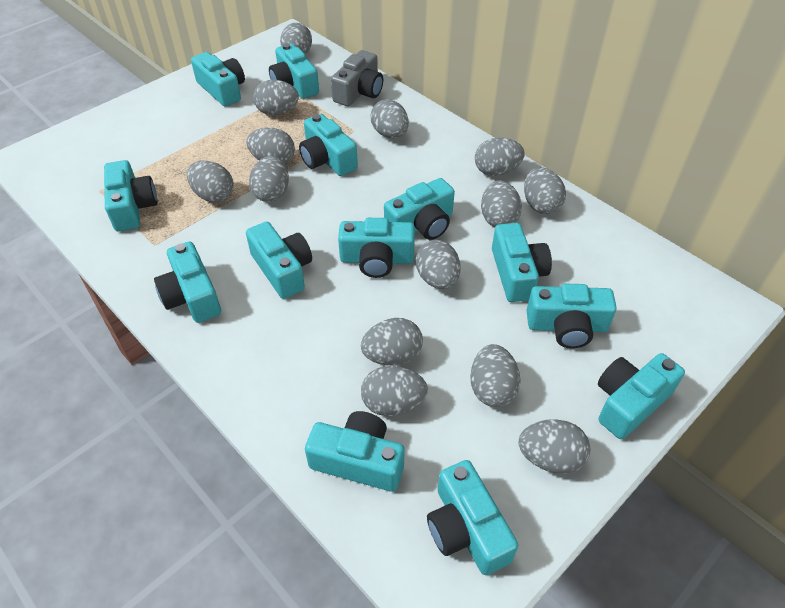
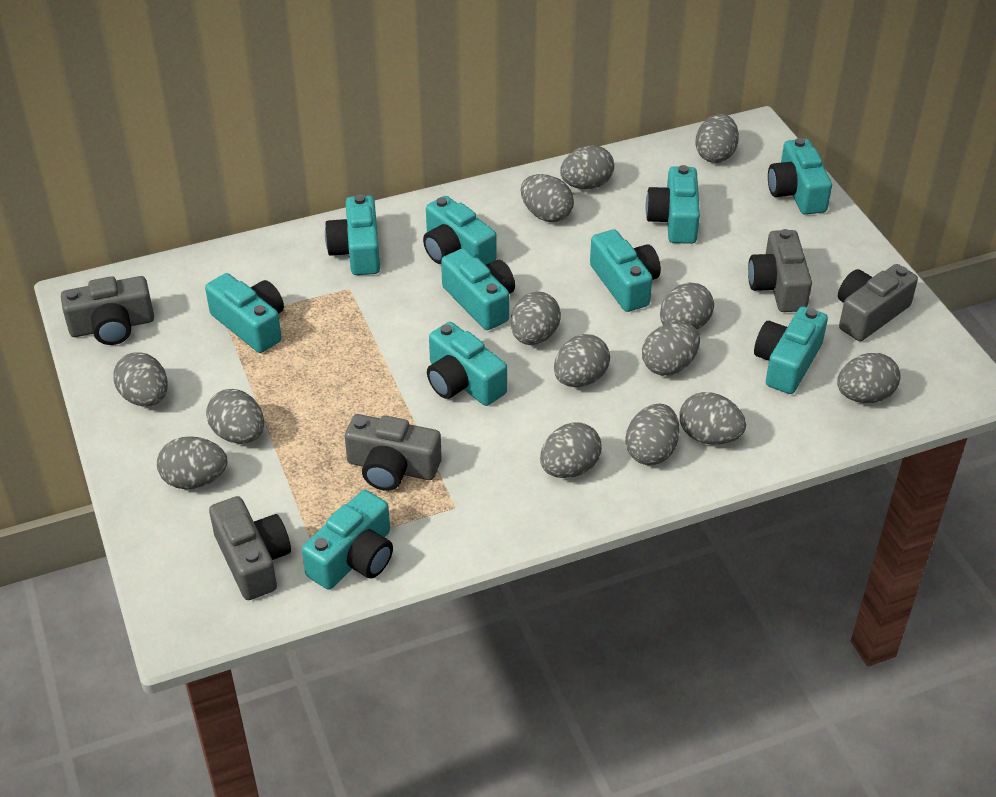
grey camera: 1 -> 5
turquoise camera: 13 -> 10

